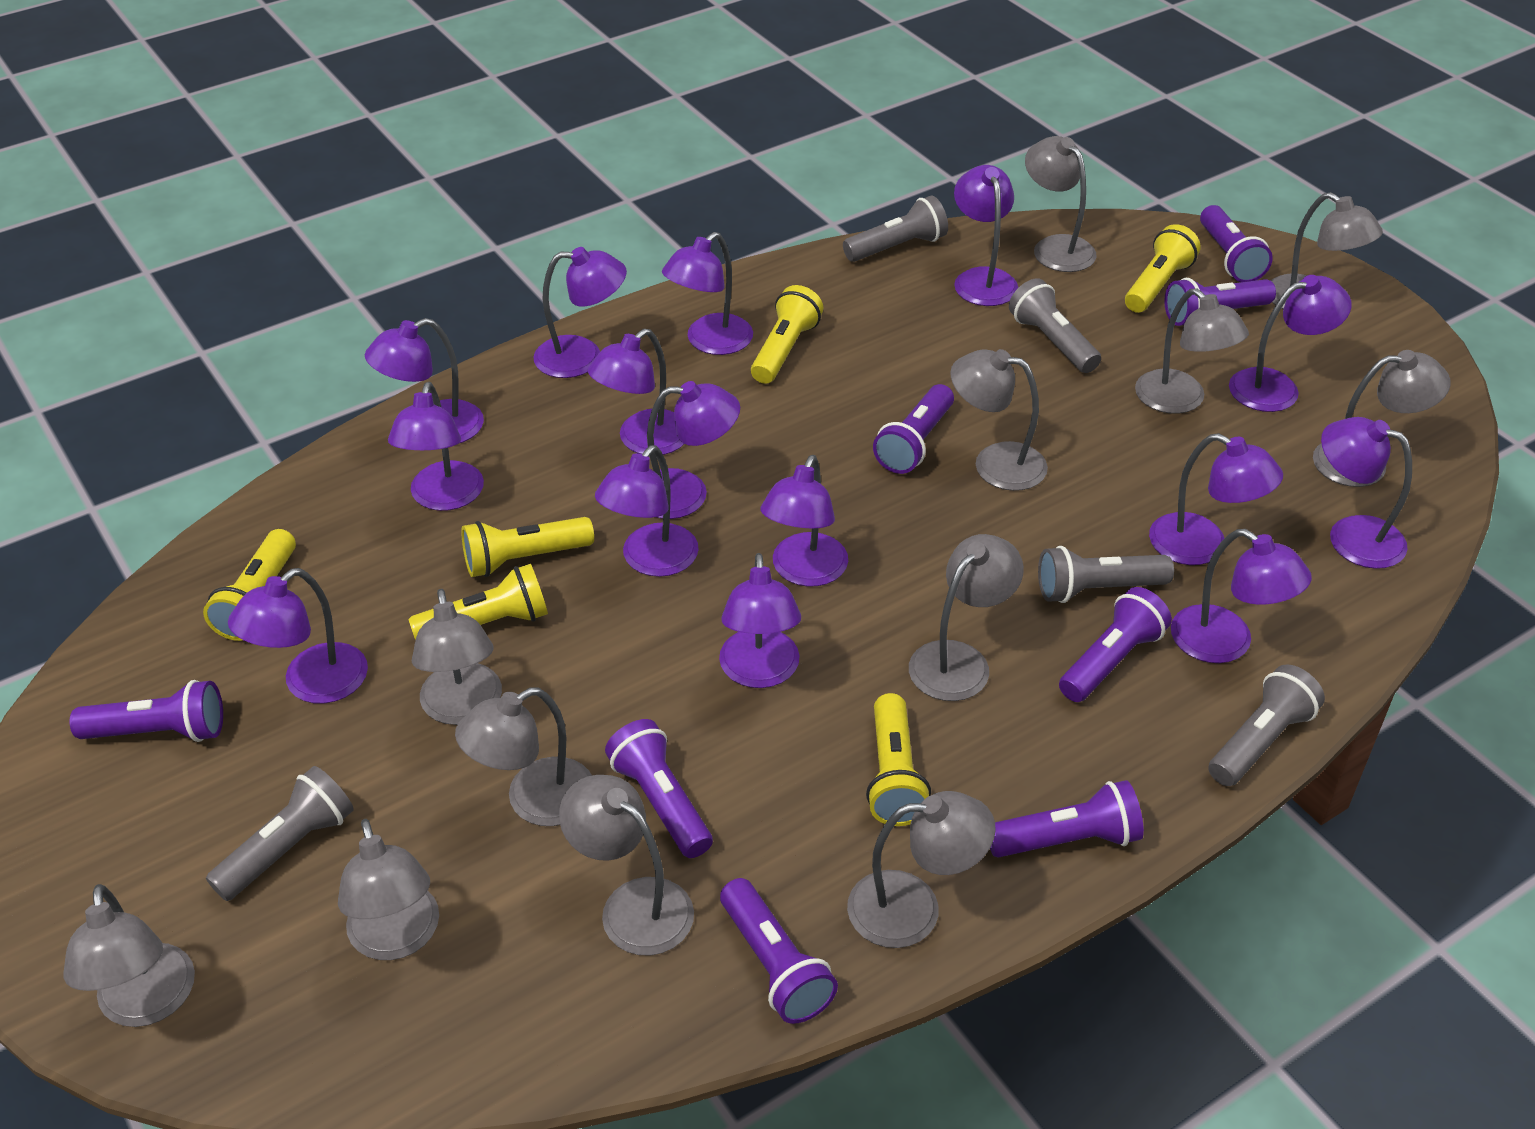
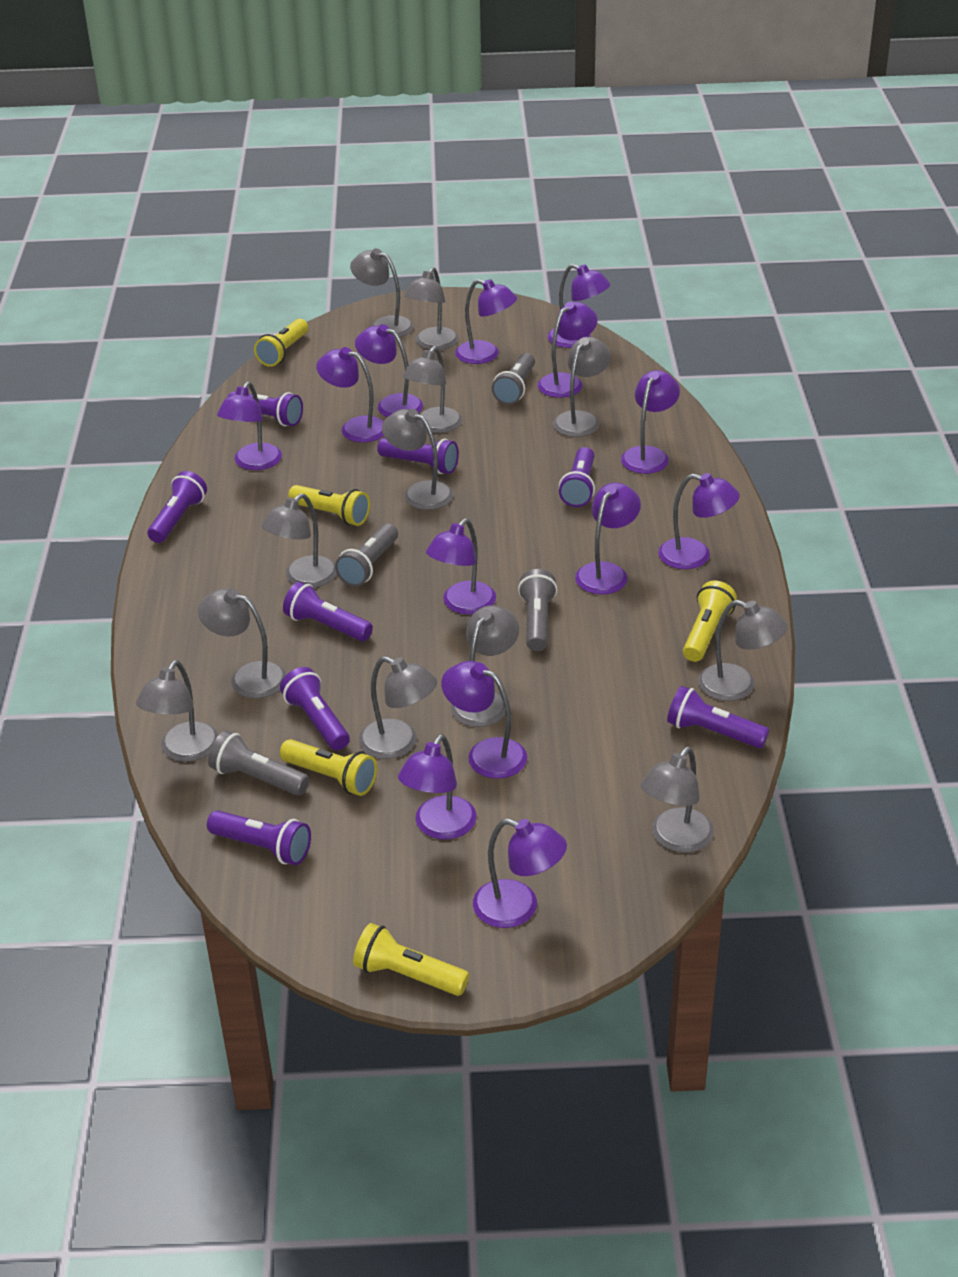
grey flashlight: 5 -> 4
purple lamp: 15 -> 13
yellow flashlight: 6 -> 5

